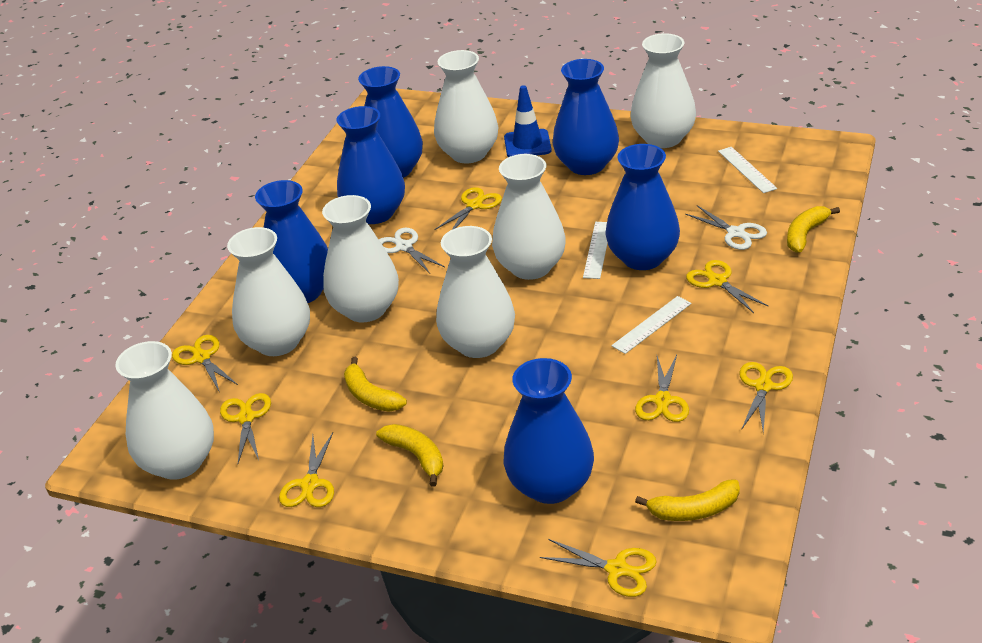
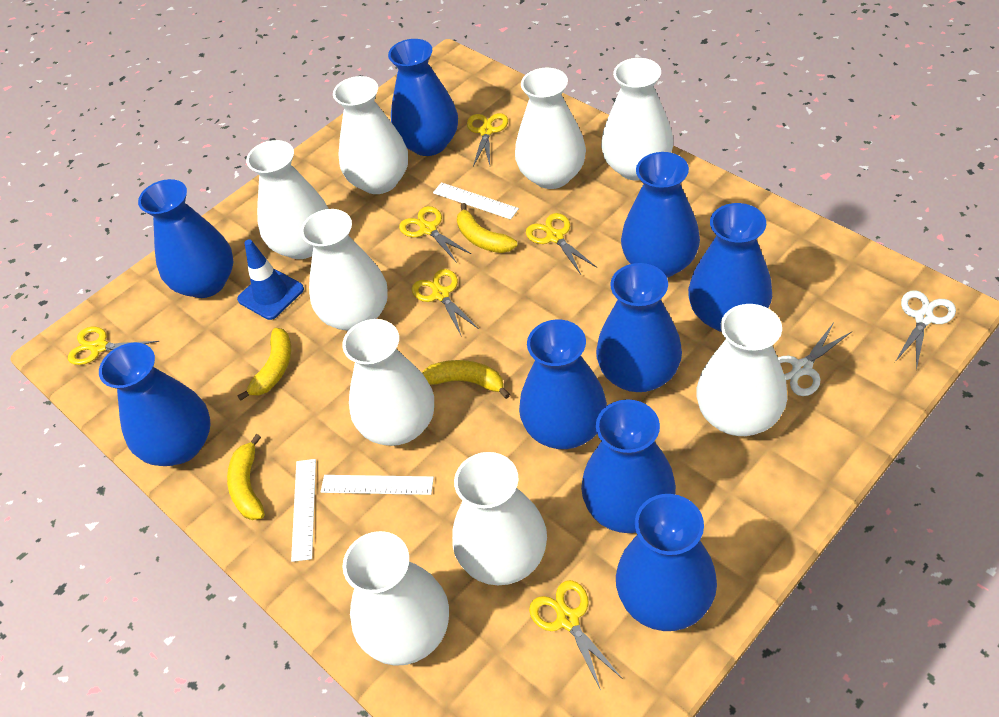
blue vase: 6 -> 9
white vase: 7 -> 9
yellow scissors: 8 -> 6

